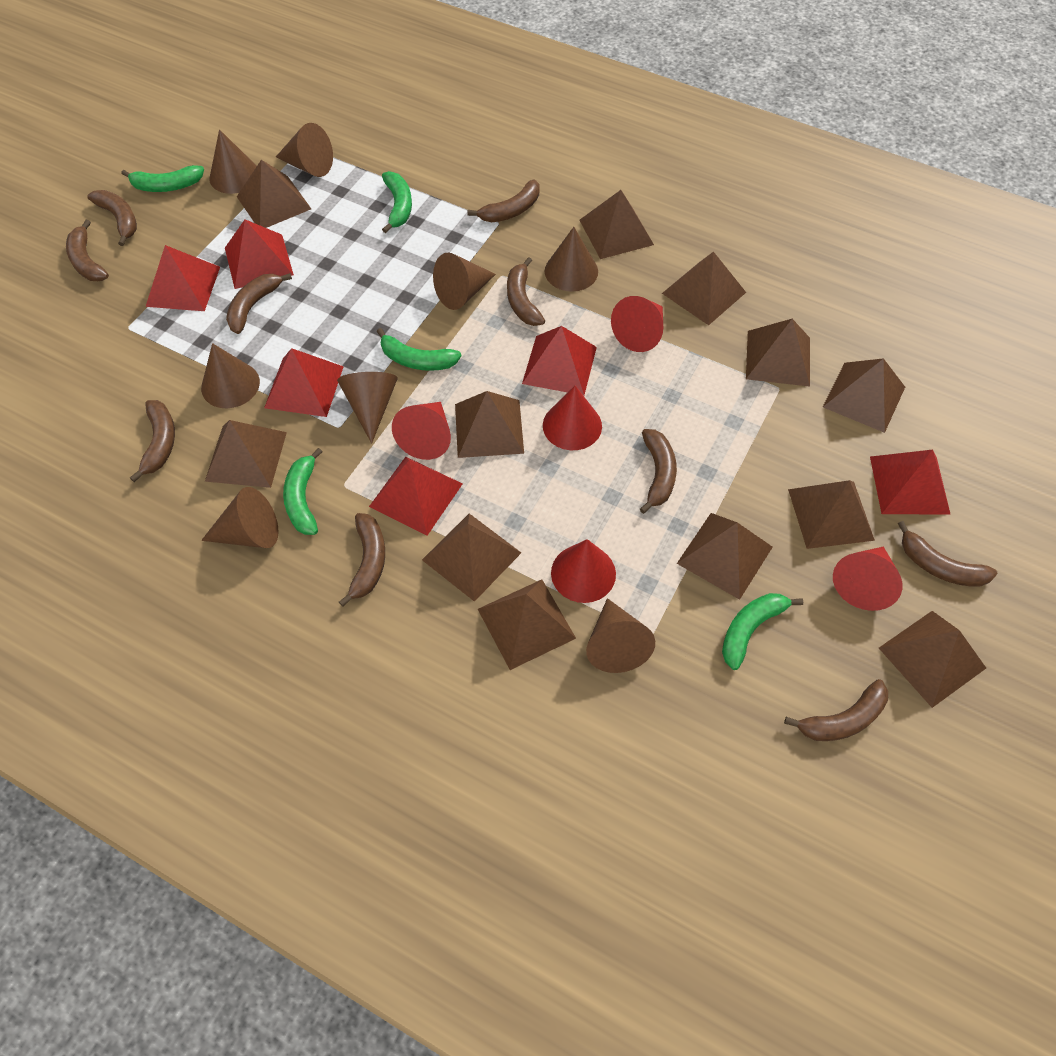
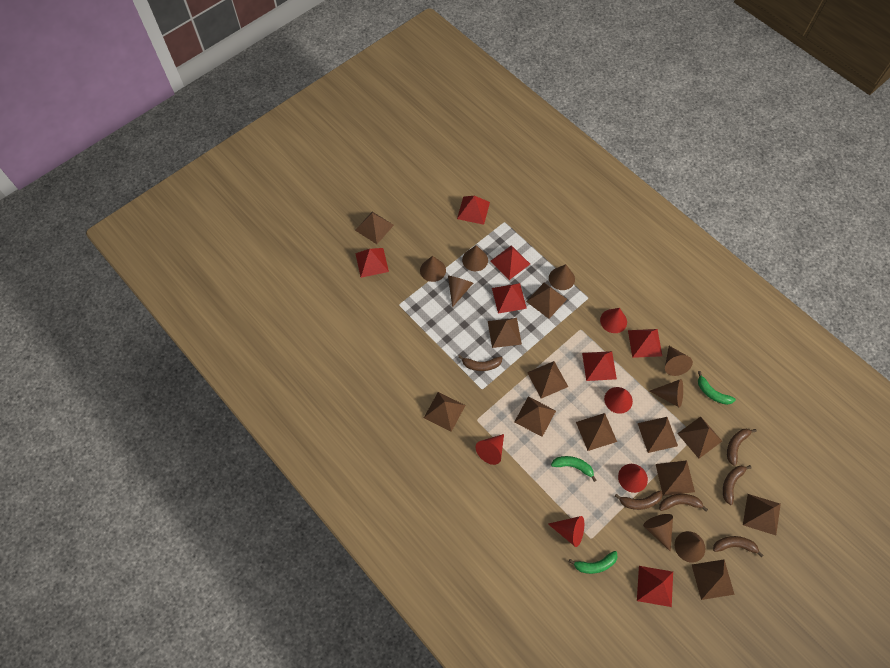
brown banana: 10 -> 6
green banana: 5 -> 3
red pyramid: 6 -> 7

